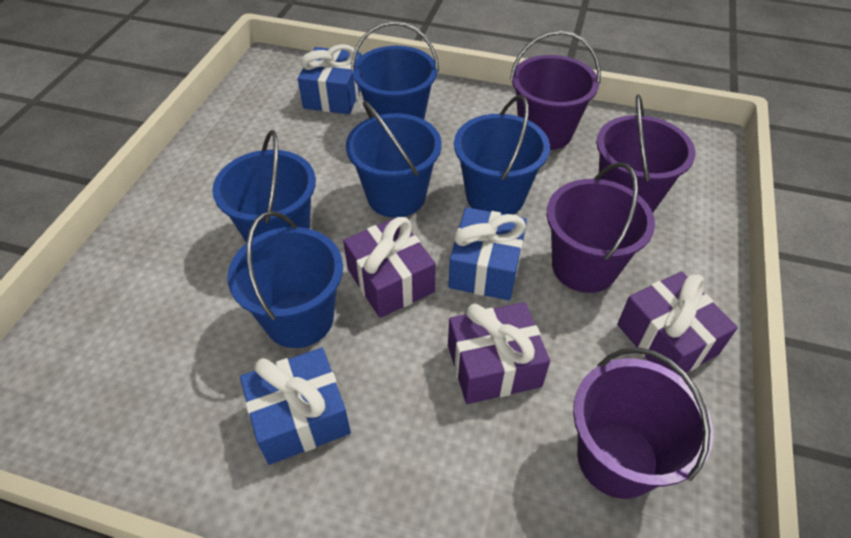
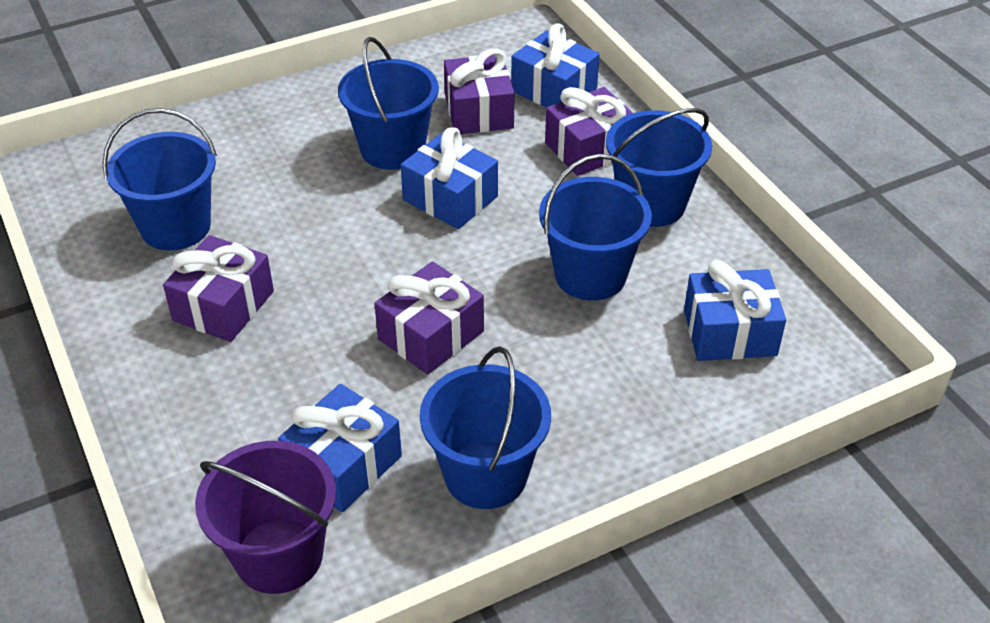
blue gift: 3 -> 4
purple bucket: 4 -> 1
purple gift: 3 -> 4

